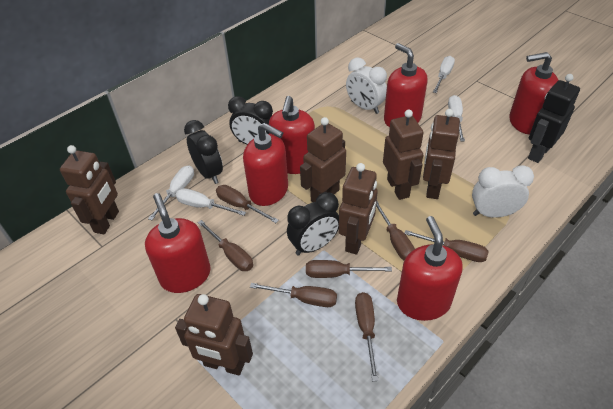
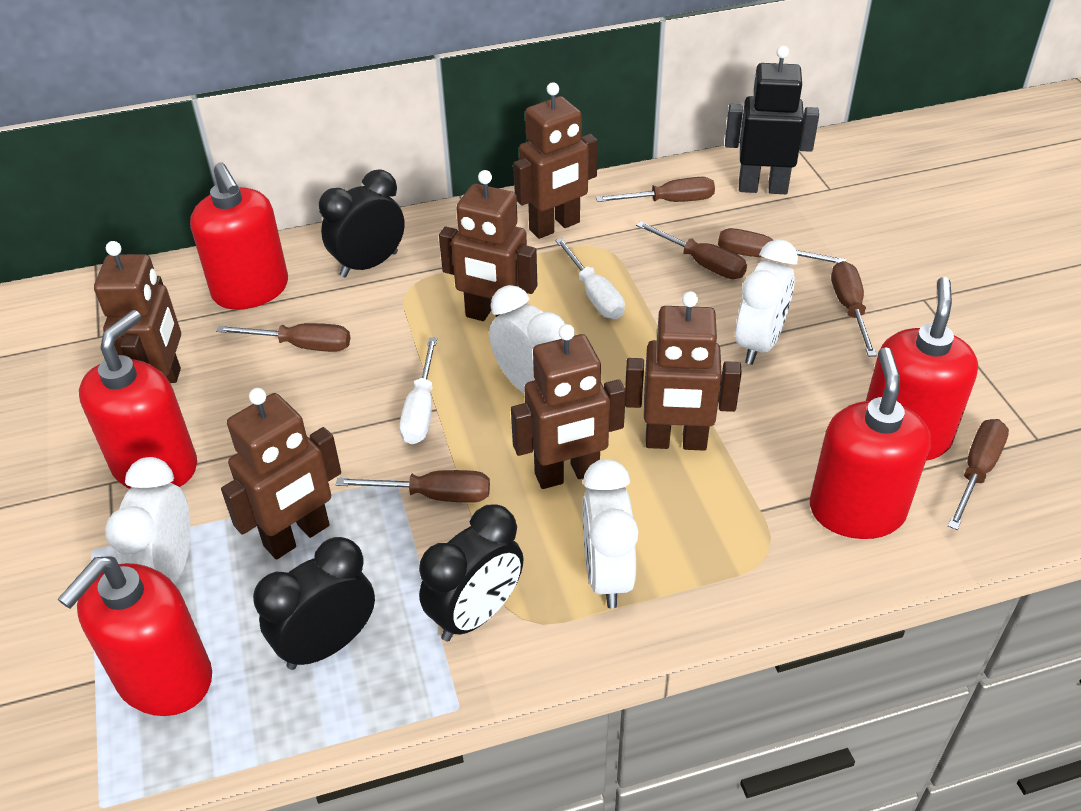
red soap dispenser: 6 -> 5
white clock: 2 -> 4
white screwdriver: 4 -> 2

